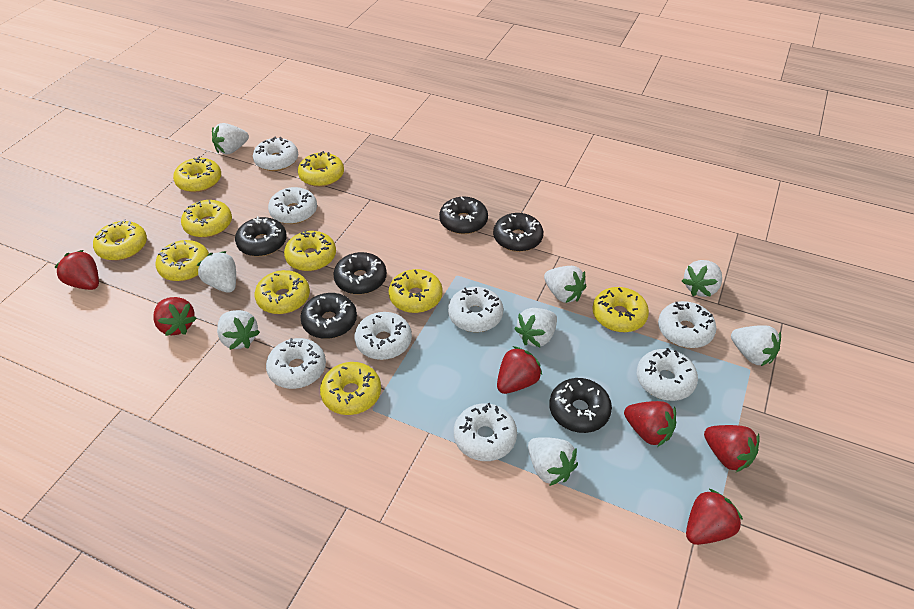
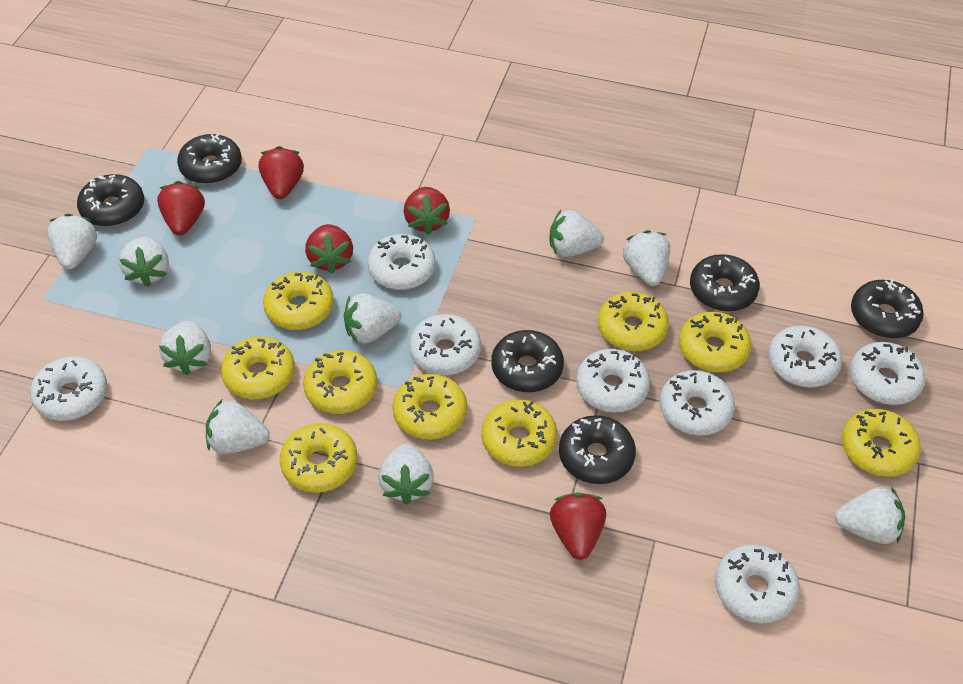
red strawberry: 6 -> 5
white strawberry: 8 -> 9
yellow donut: 10 -> 9

